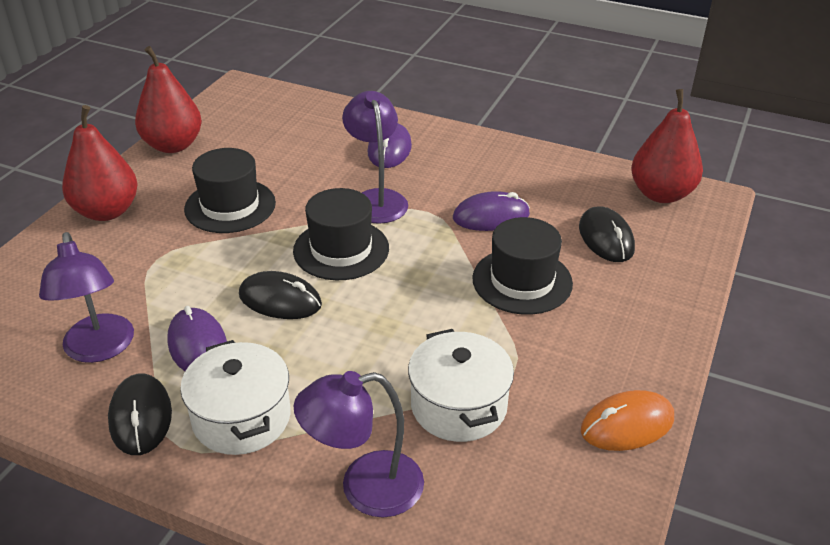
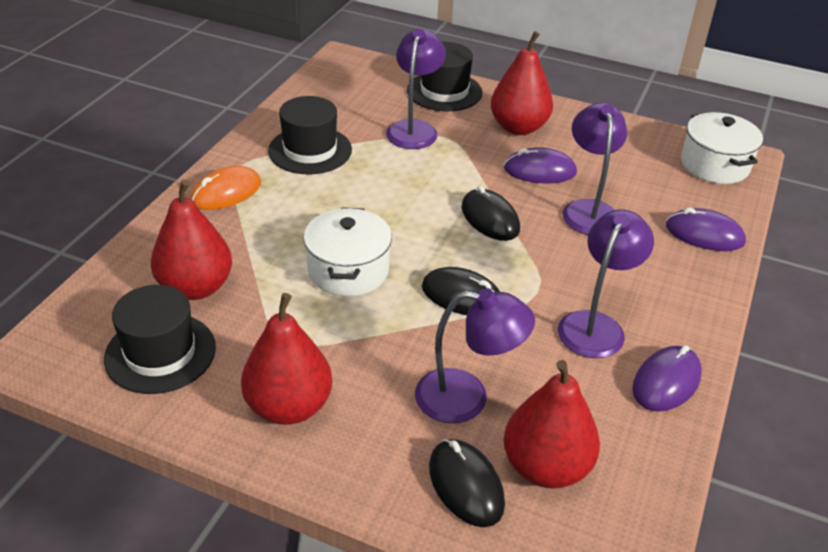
purple lamp: 3 -> 4
red pear: 3 -> 4

